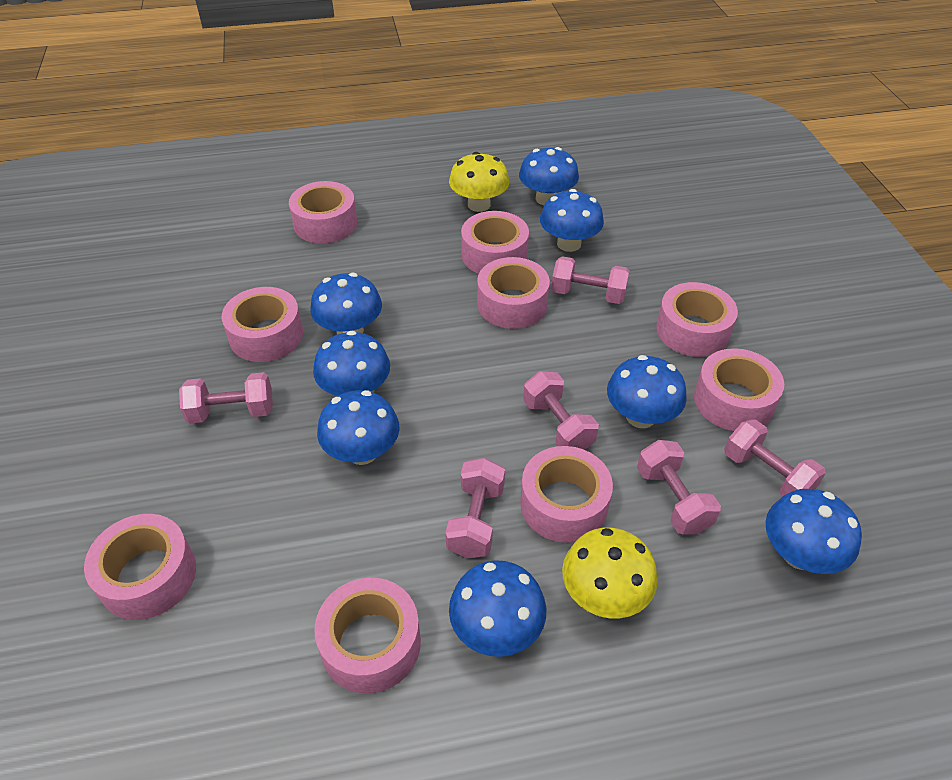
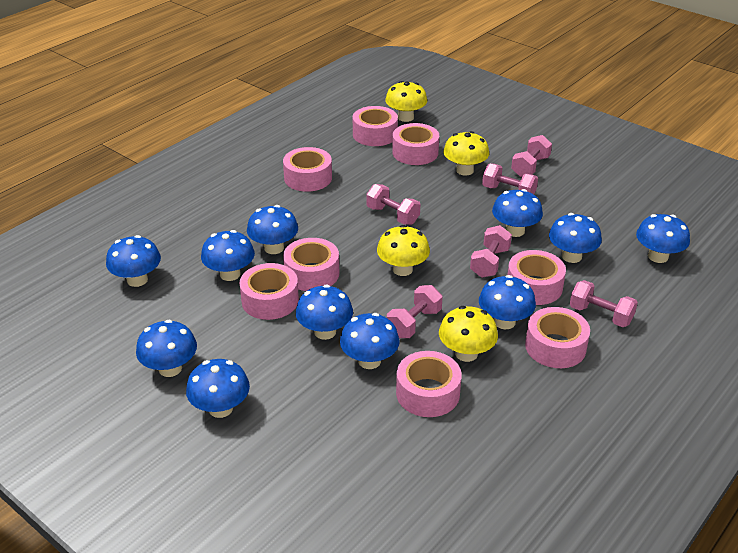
blue mushroom: 8 -> 11
pink tape: 9 -> 8
yellow mushroom: 2 -> 4

